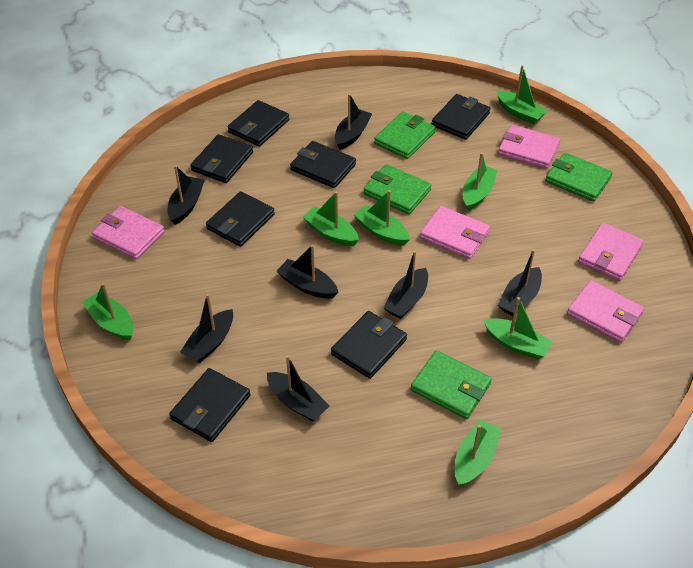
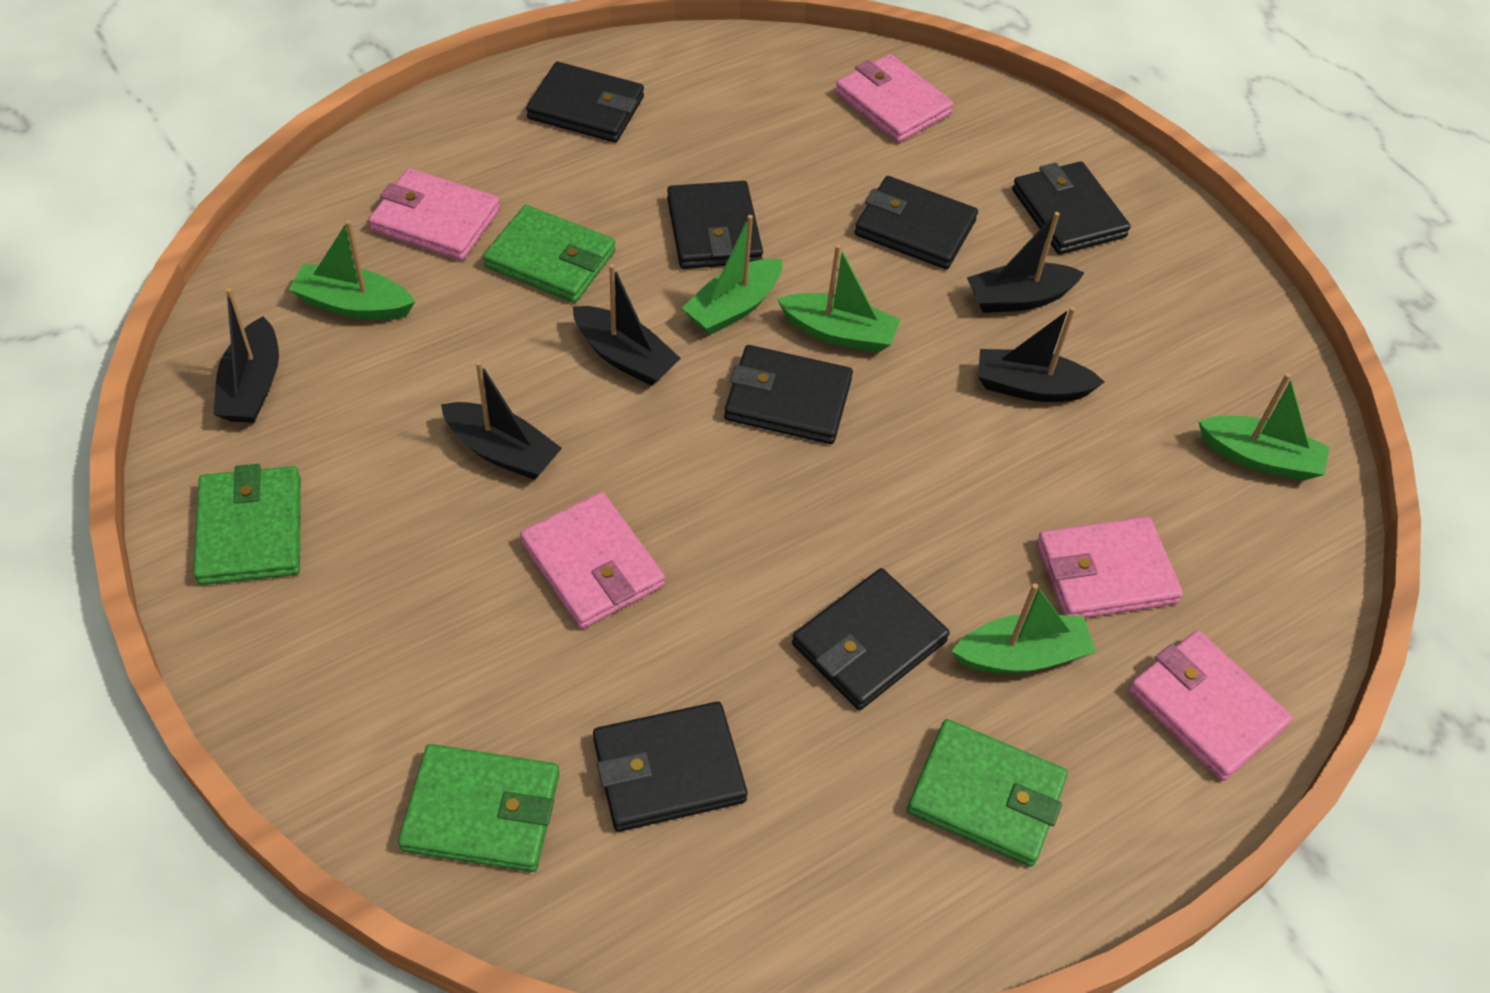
black boat: 7 -> 5
green boat: 7 -> 5

